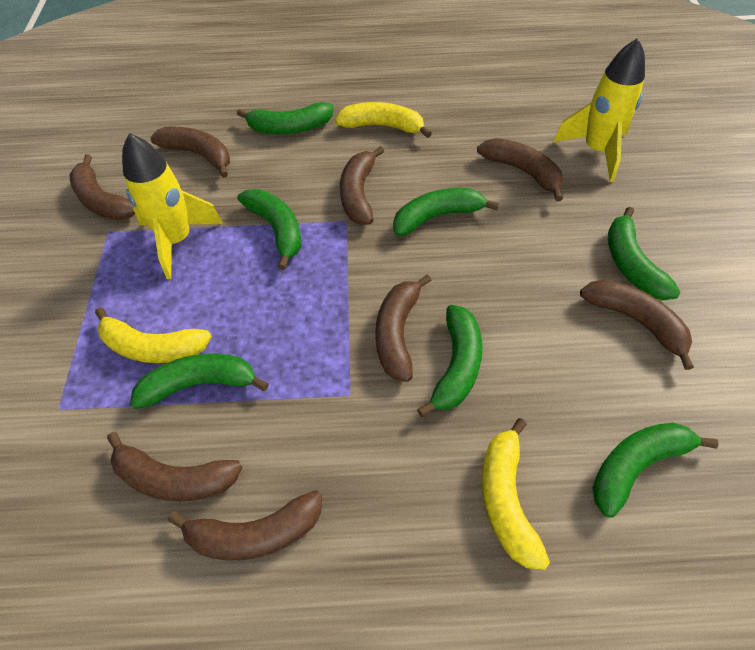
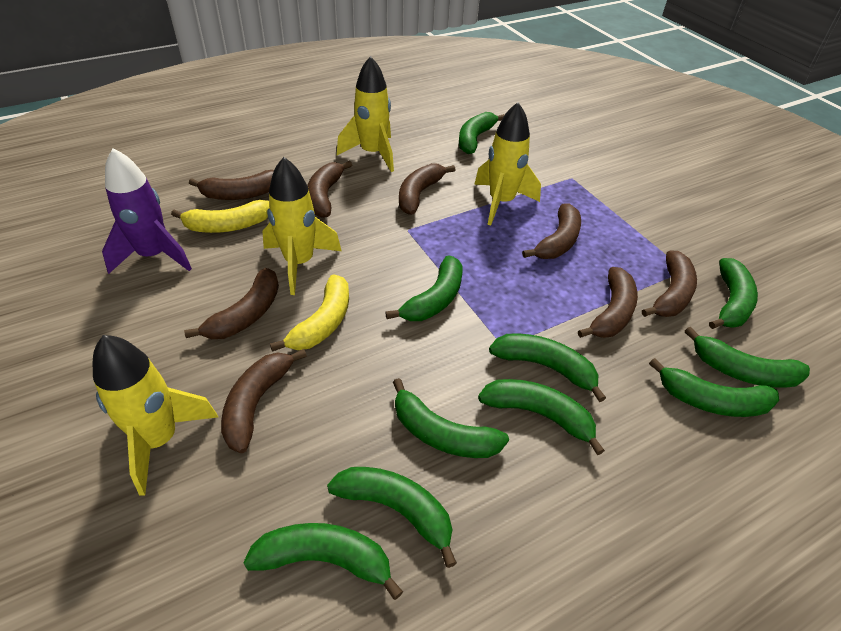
green banana: 7 -> 10
purple rocket: 0 -> 1
yellow banana: 3 -> 2
yellow rocket: 2 -> 4

